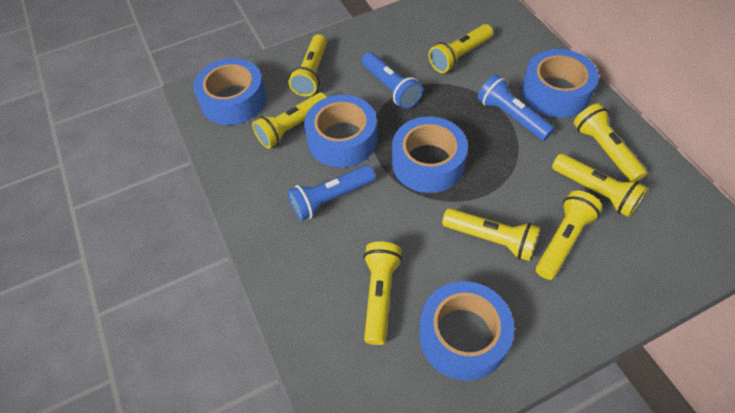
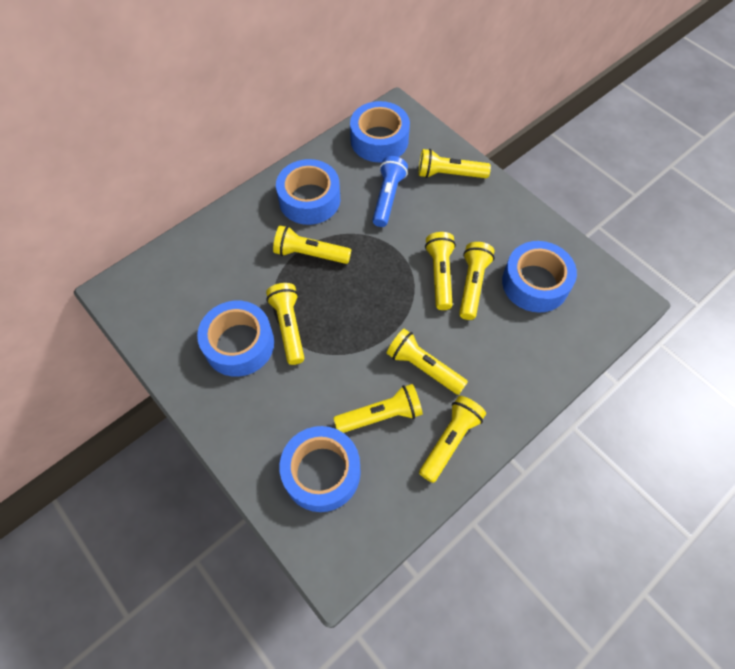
blue flashlight: 3 -> 1

